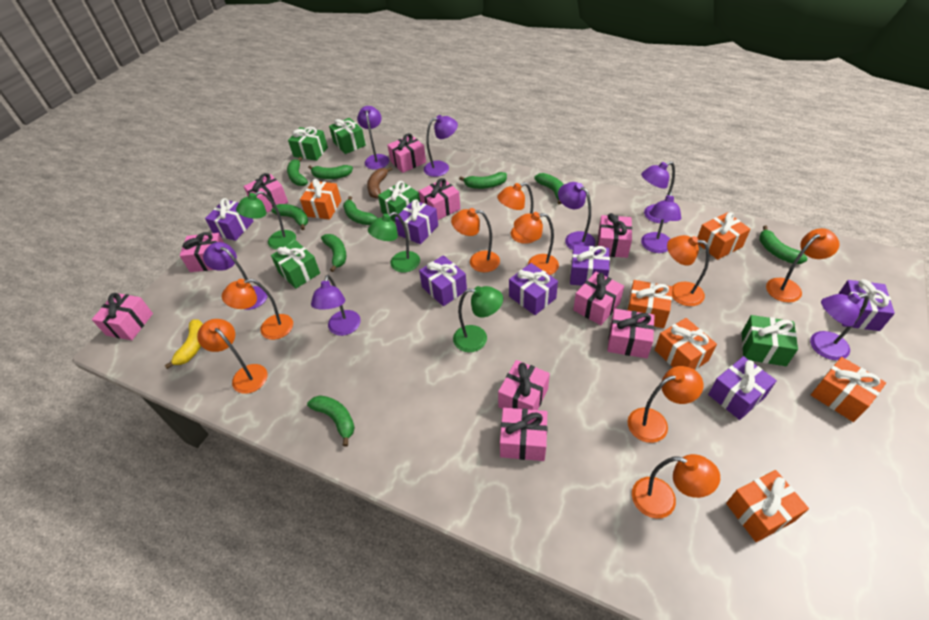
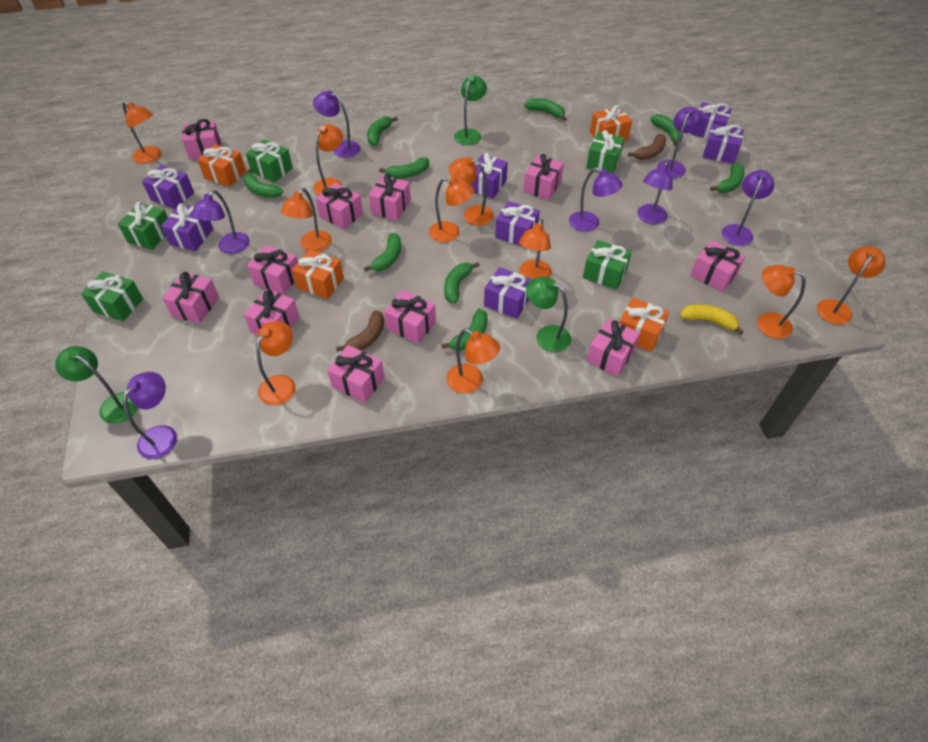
brown banana: 1 -> 2
orange gift: 6 -> 4
orange lamp: 9 -> 10
pink gift: 10 -> 11
purple lamp: 8 -> 7

